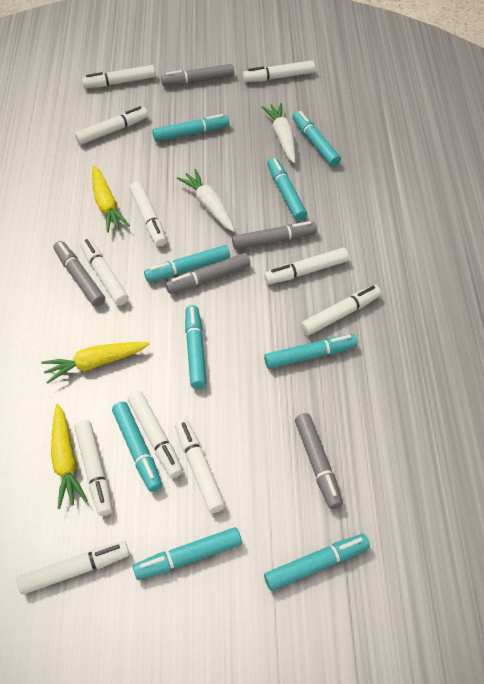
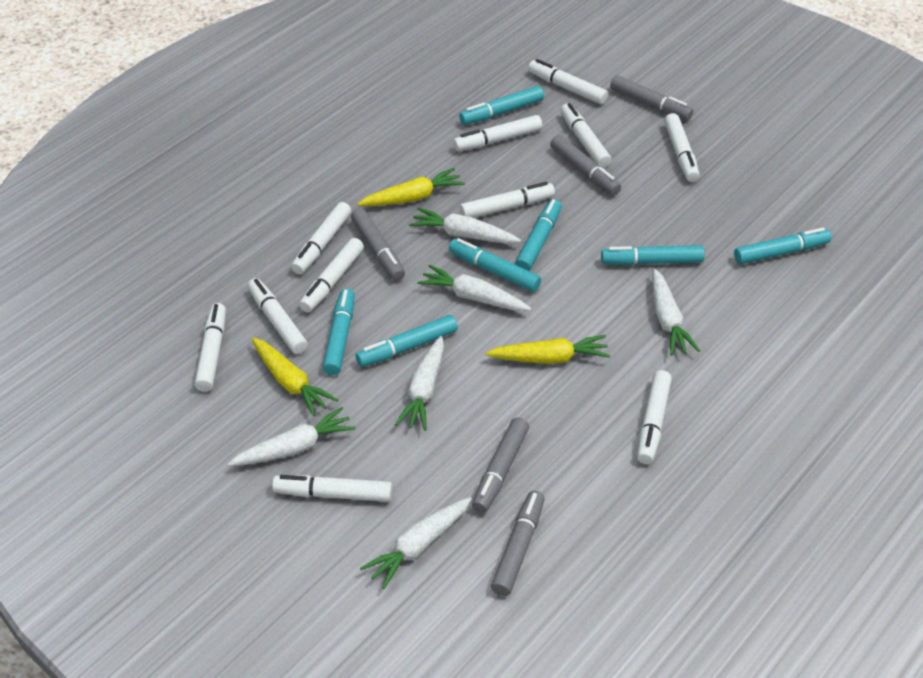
turquoise marker: 9 -> 7
white carrot: 2 -> 6

